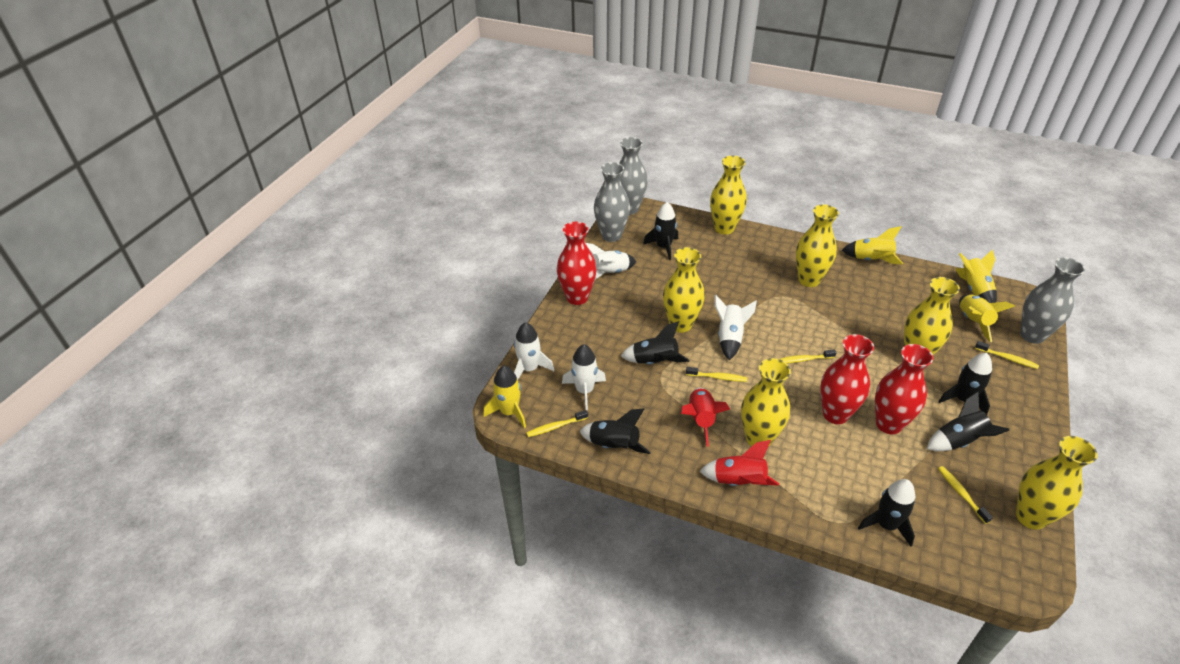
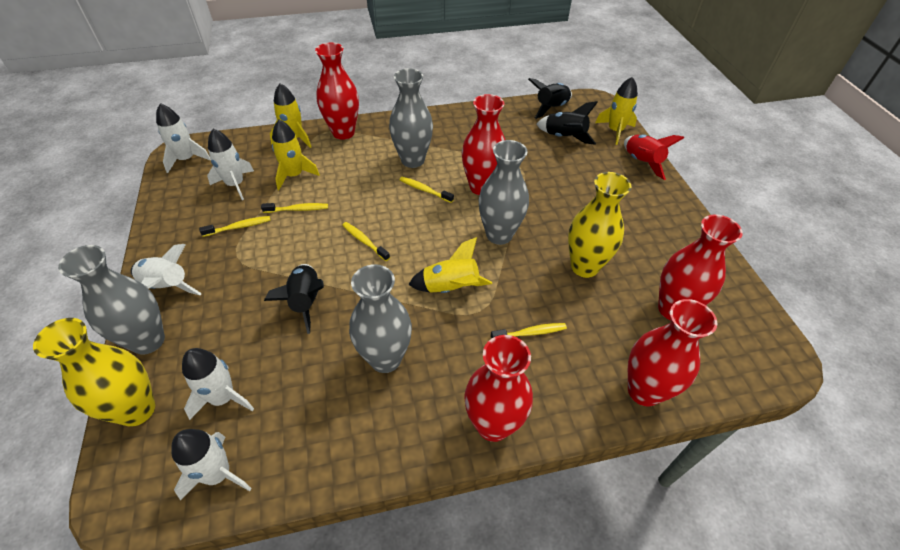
black rocket: 6 -> 3
grey vase: 3 -> 4
red rocket: 2 -> 1
red vase: 3 -> 5
white rocket: 4 -> 5
yellow vase: 6 -> 2

